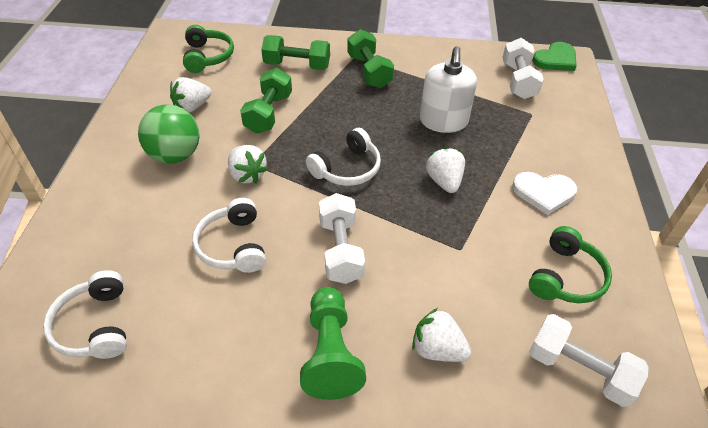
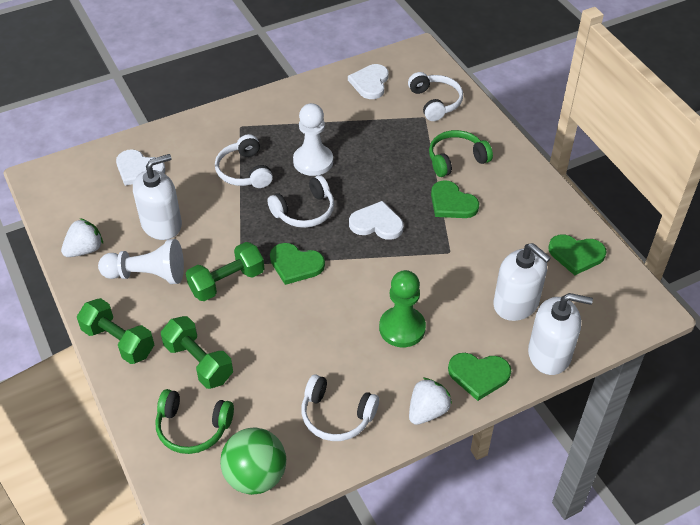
green heart: 1 -> 4
white dumbbell: 3 -> 0
white headphones: 3 -> 4
white heart: 1 -> 3
white pawn: 0 -> 2
white soap dispenser: 1 -> 3
white strawberry: 4 -> 2

